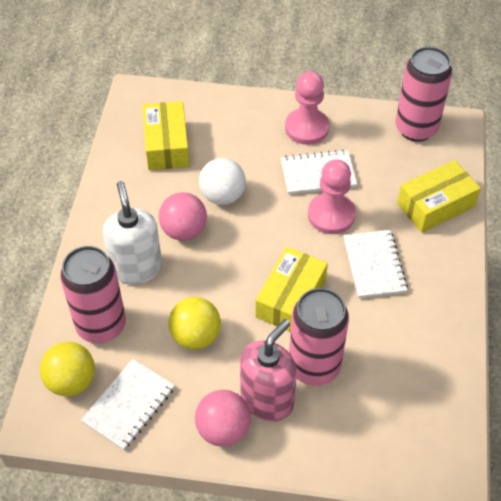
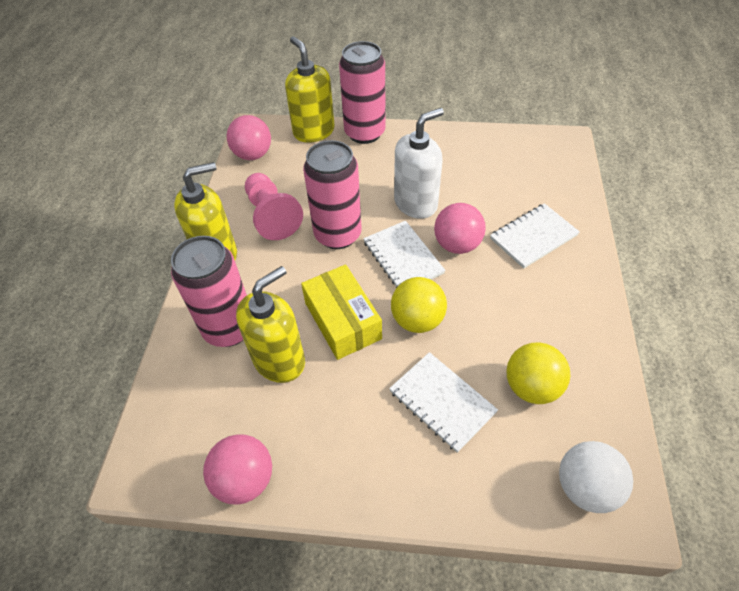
pink ball: 2 -> 3
pink pawn: 2 -> 1
pink soap dispenser: 1 -> 0
yellow box: 3 -> 1
yellow soap dispenser: 0 -> 3

